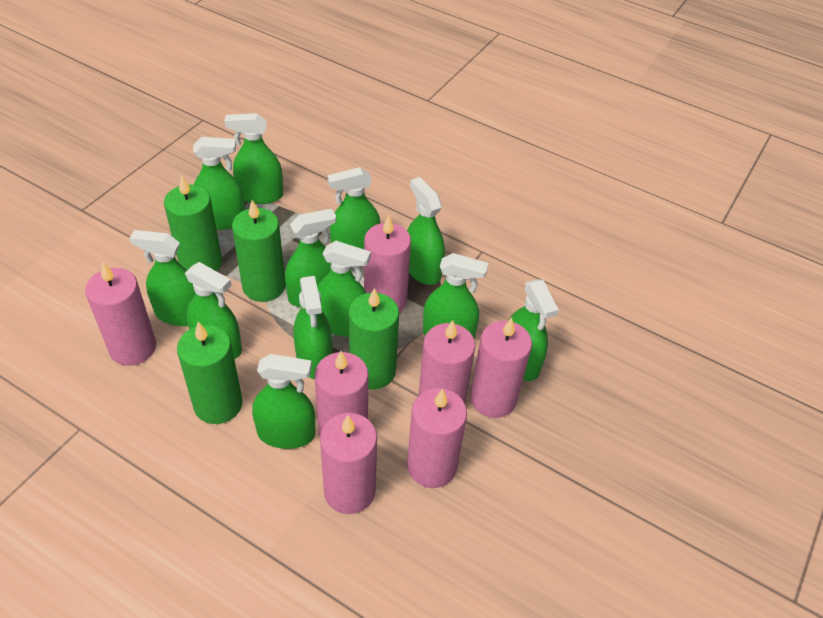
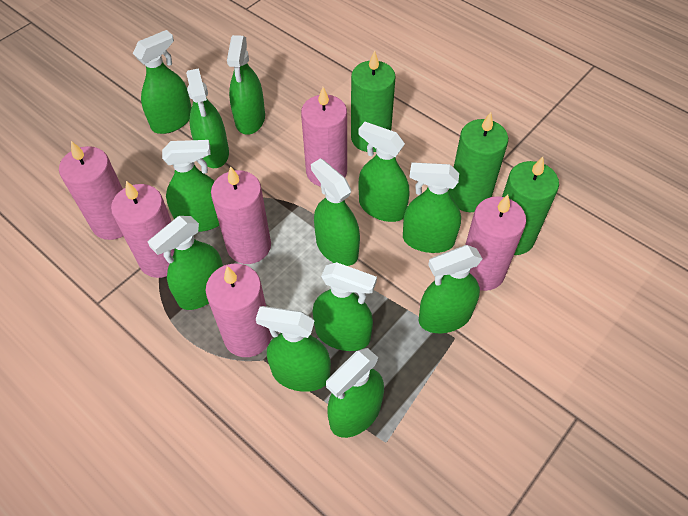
green candle: 4 -> 3
pink candle: 7 -> 6

